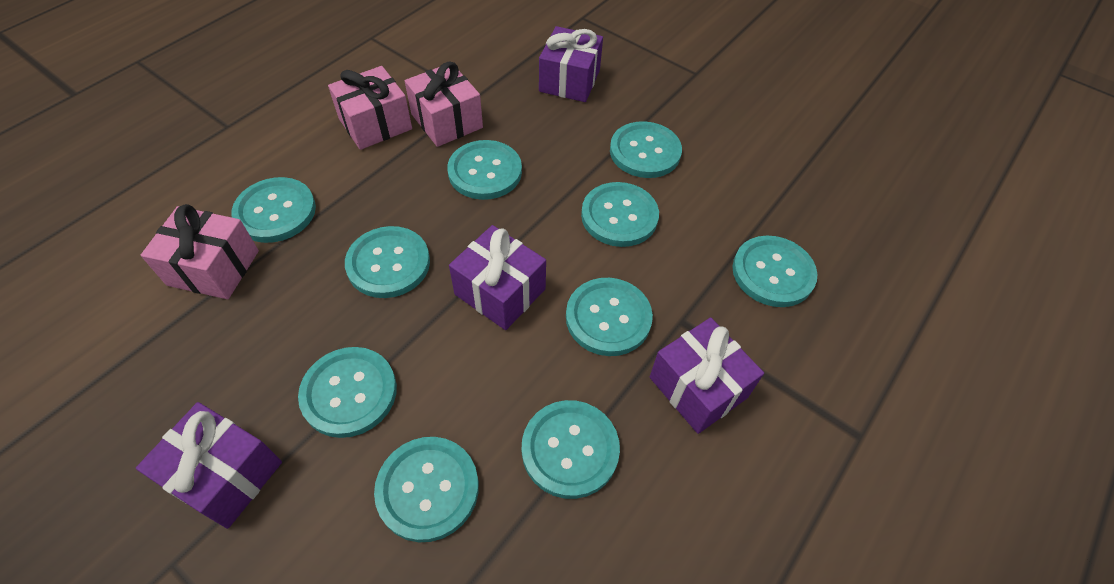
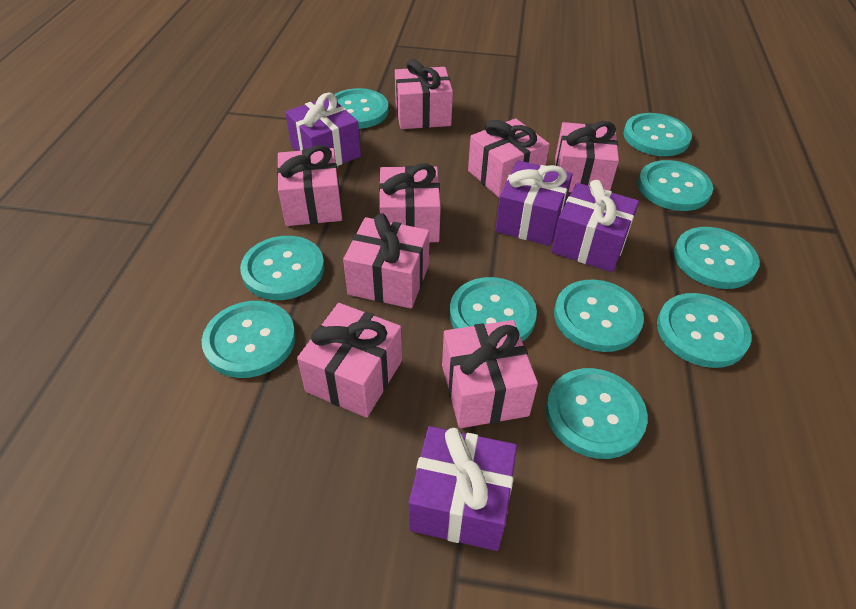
pink gift: 3 -> 8

